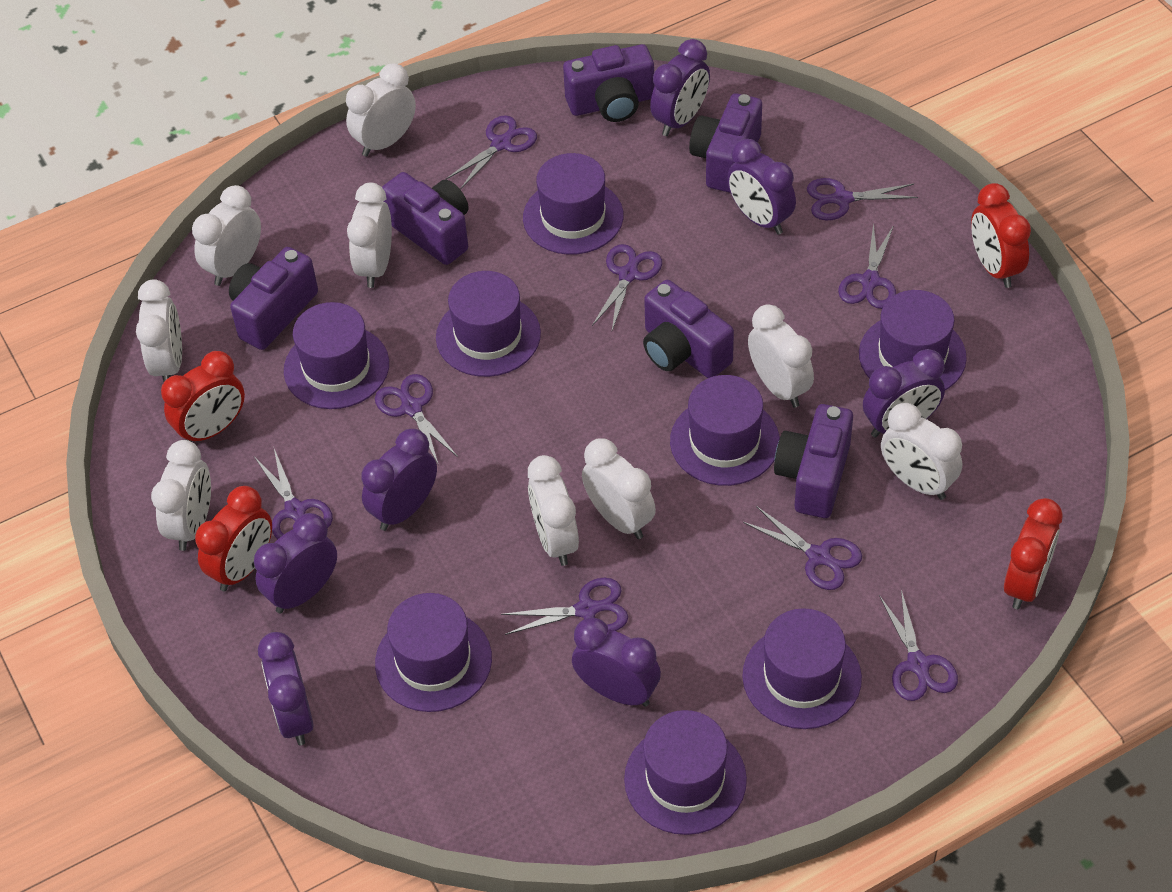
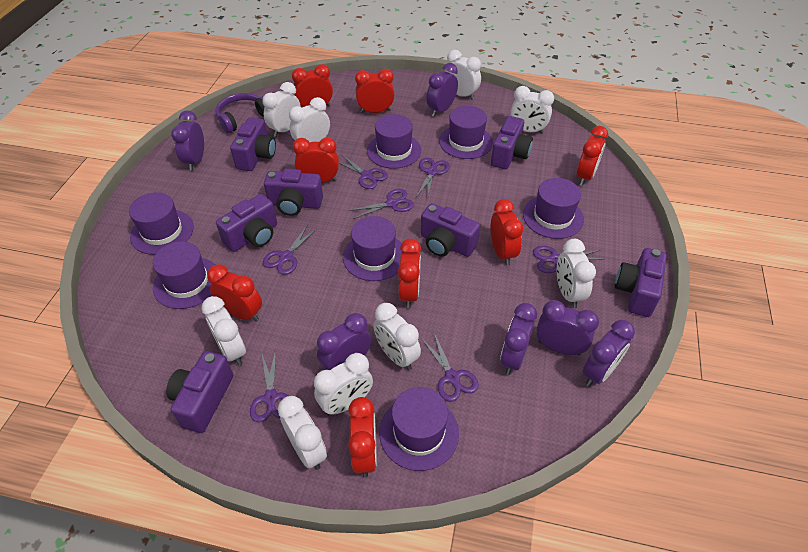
purple camera: 6 -> 7
purple clock: 7 -> 6
purple hat: 8 -> 7
purple headphones: 0 -> 1
purple scissors: 9 -> 7
red clock: 4 -> 8

